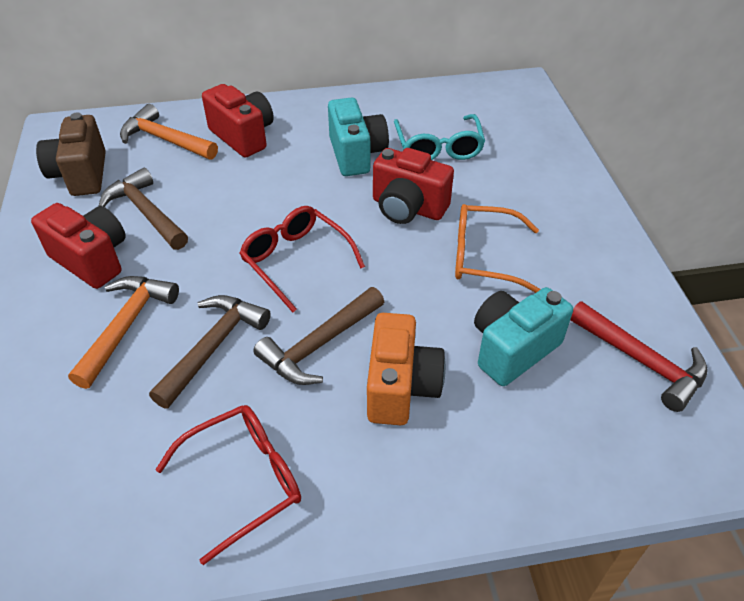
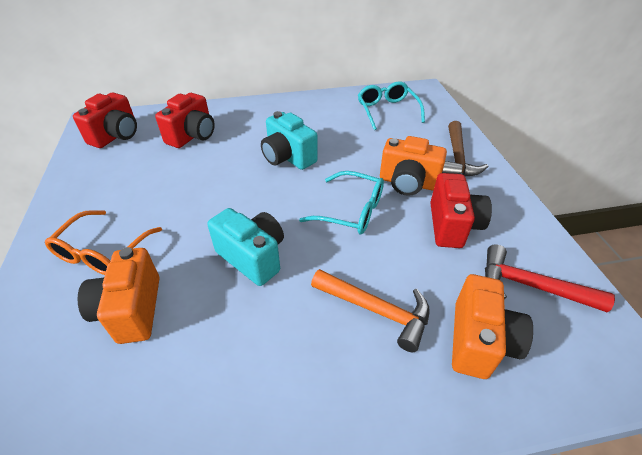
brown camera: 1 -> 0
brown hammer: 3 -> 1
orange camera: 1 -> 3
orange hammer: 2 -> 1
red glasses: 2 -> 0
turquoise glasses: 1 -> 2

